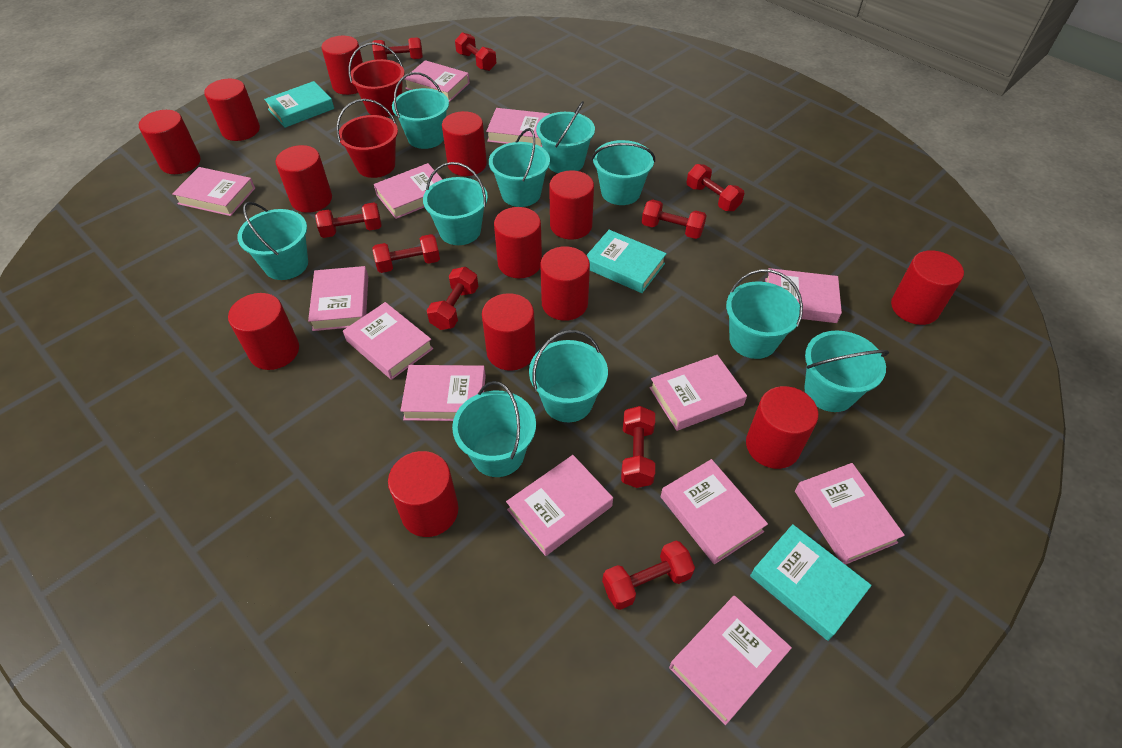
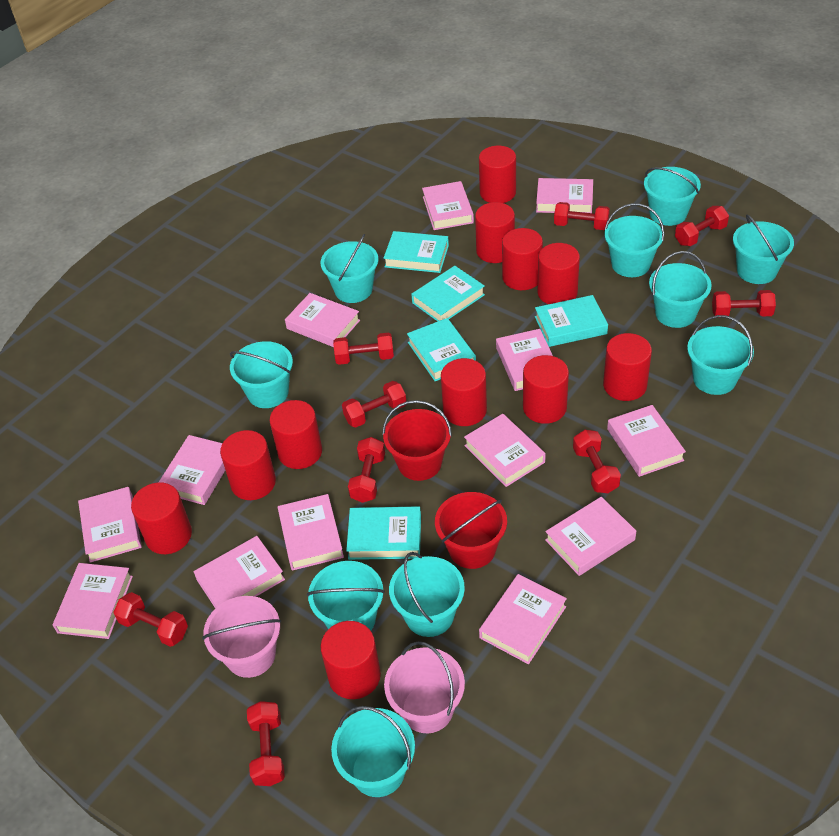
pink bucket: 0 -> 2
red cylinder: 13 -> 11
turquoise book: 3 -> 5

